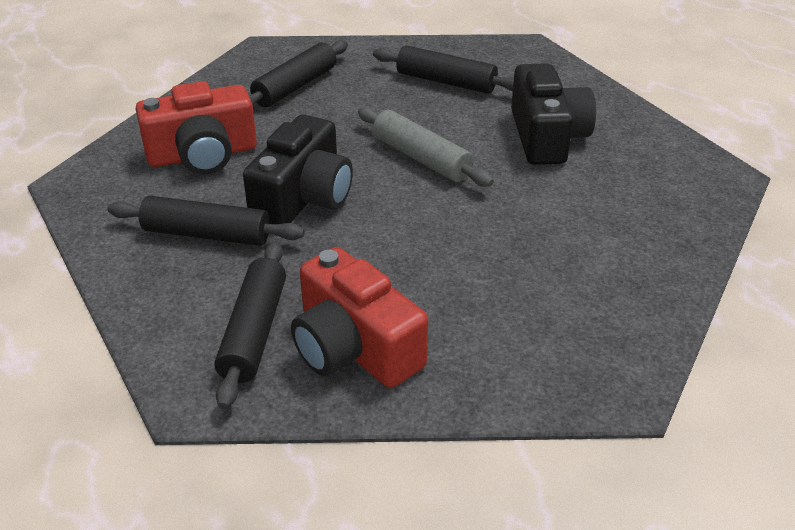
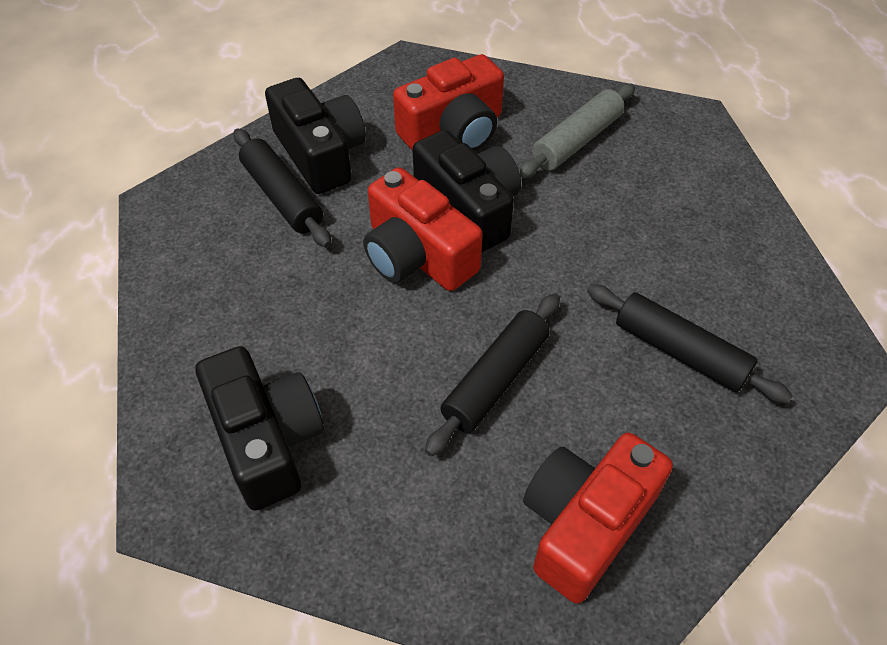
black camera: 2 -> 3
black rolling pin: 4 -> 3
red camera: 2 -> 3

